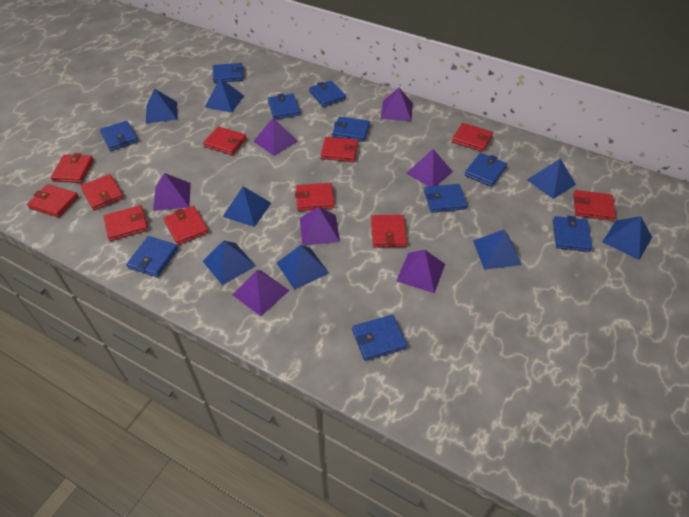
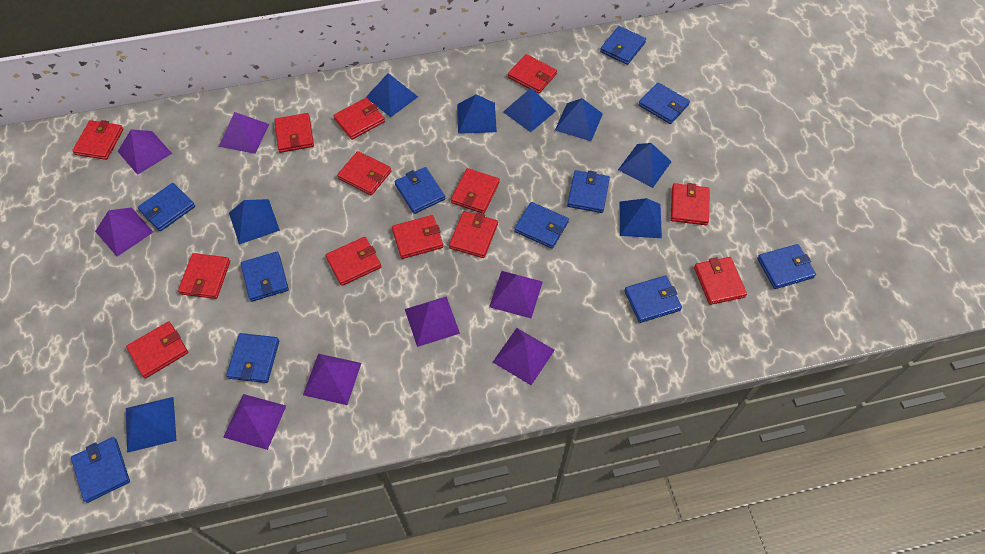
blue wallet: 10 -> 11
purple pyramid: 7 -> 8
red wallet: 11 -> 13

